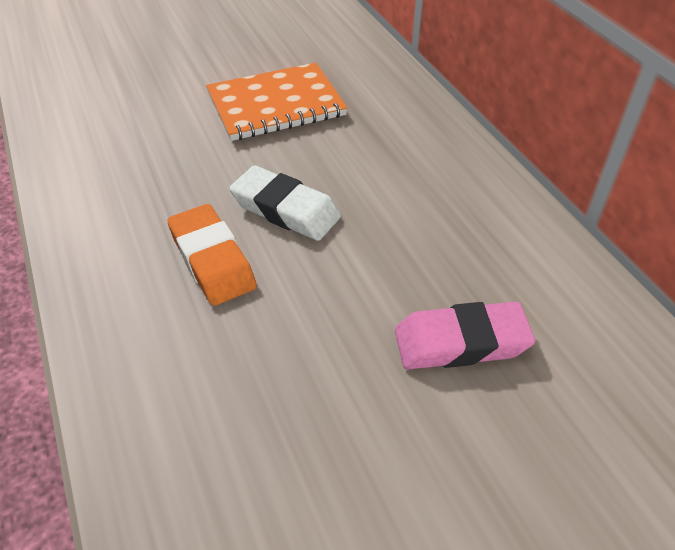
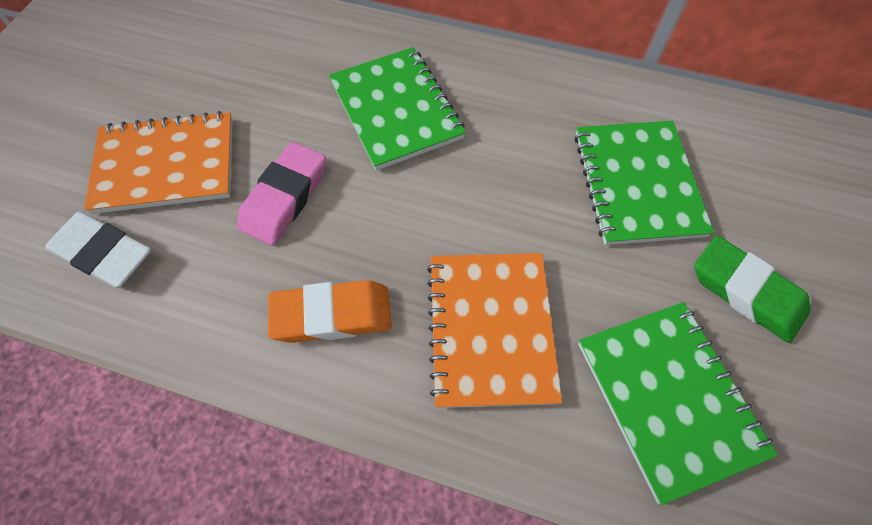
green eraser: 0 -> 1
green notebook: 0 -> 3
orange notebook: 1 -> 2

